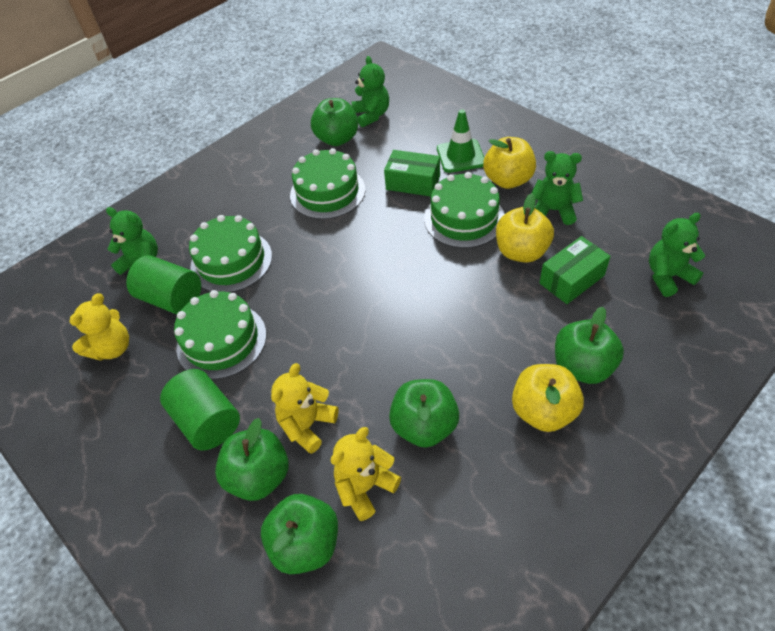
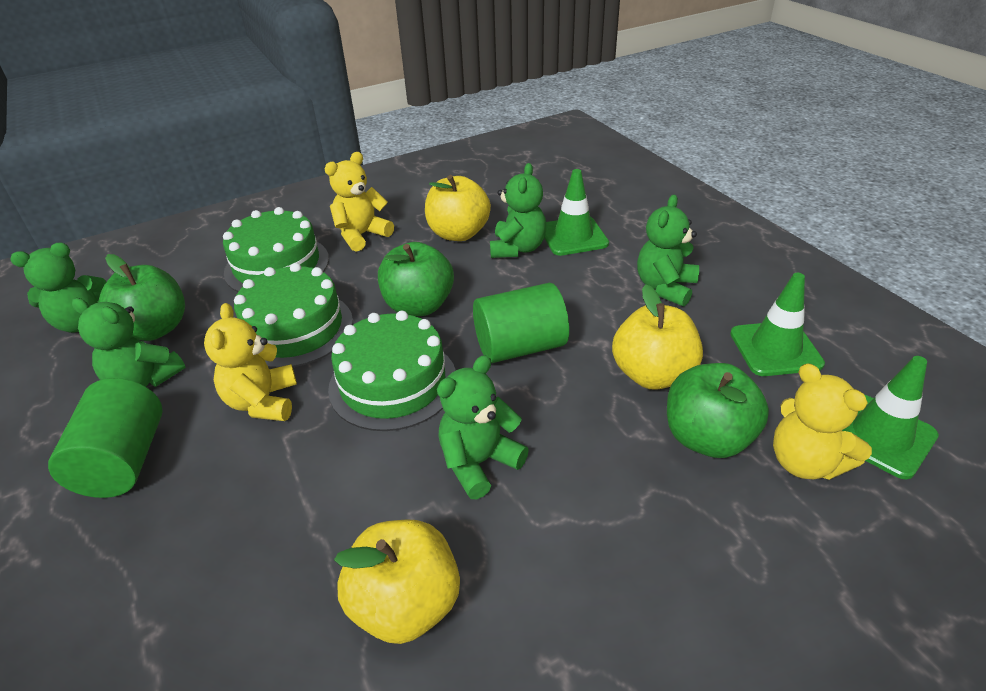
green apple: 5 -> 3
green box: 2 -> 0
green cake: 4 -> 3
green teddy bear: 4 -> 5
green traffic cone: 1 -> 3

